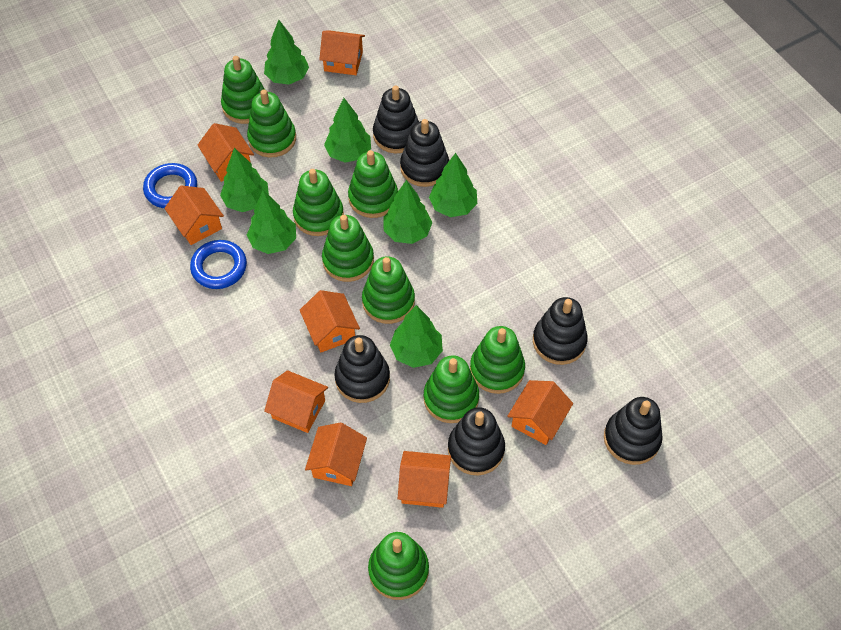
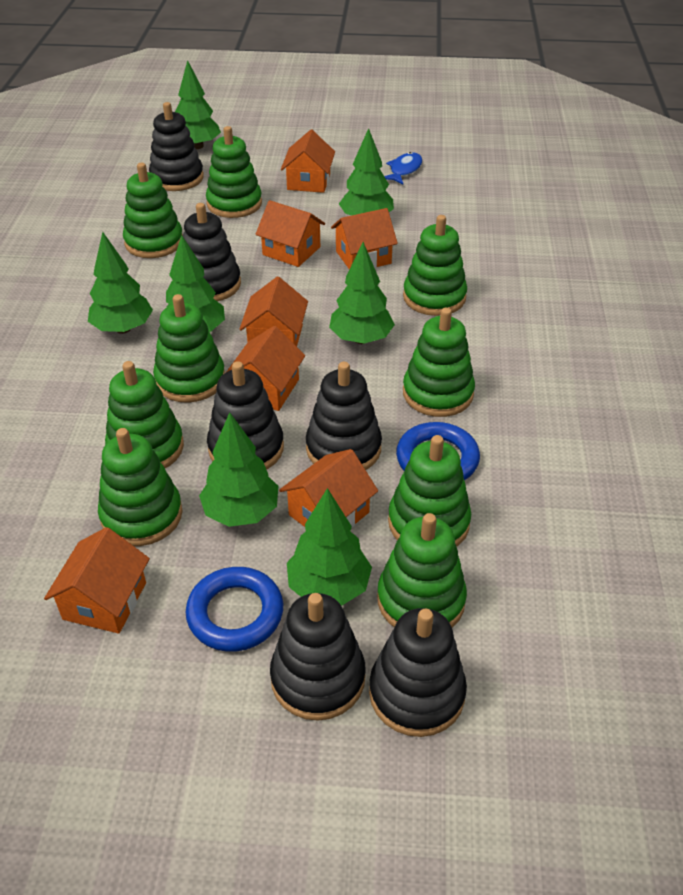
blue fish: 0 -> 1
orange house: 8 -> 7

